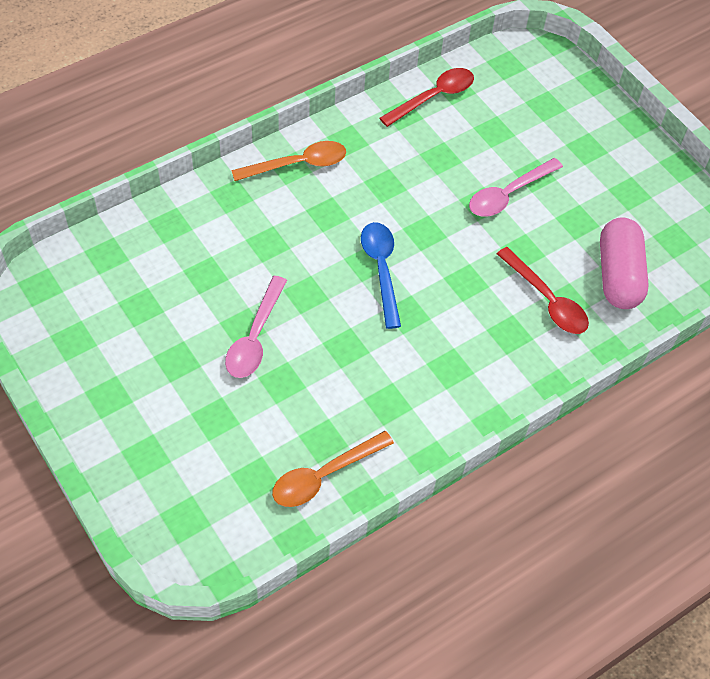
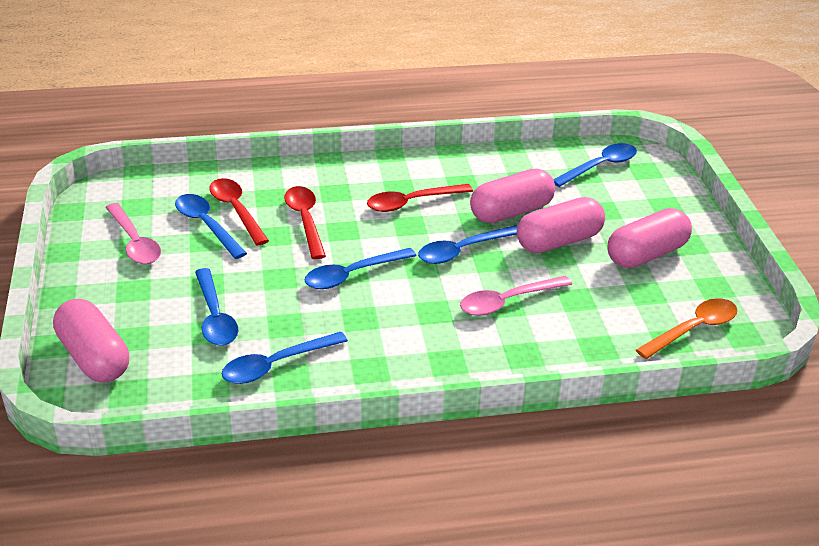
blue spoon: 1 -> 6
orange spoon: 2 -> 1
pink capsule: 1 -> 4
red spoon: 2 -> 3

